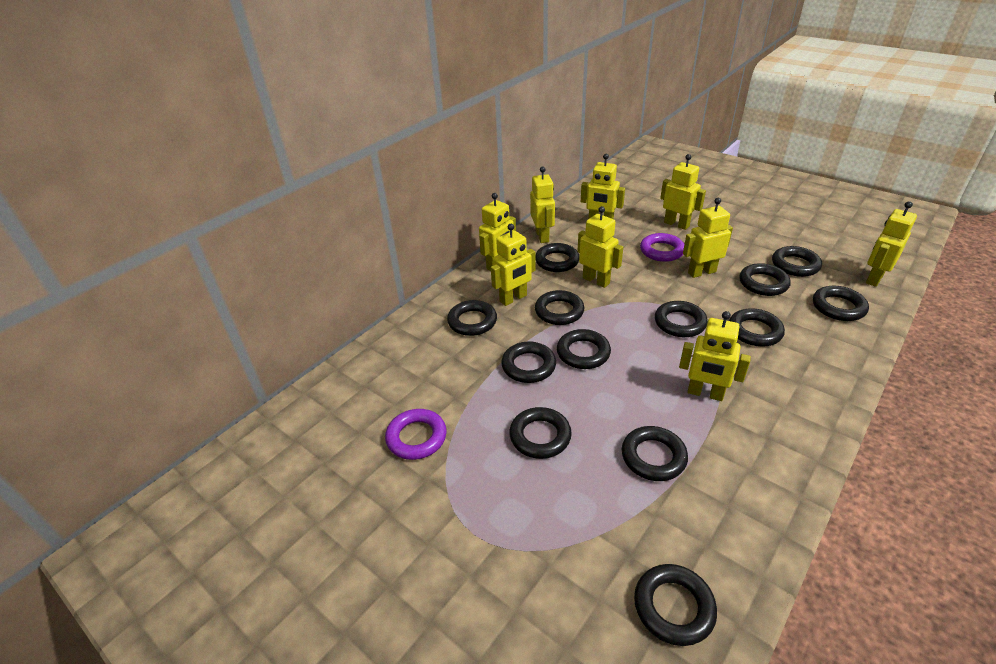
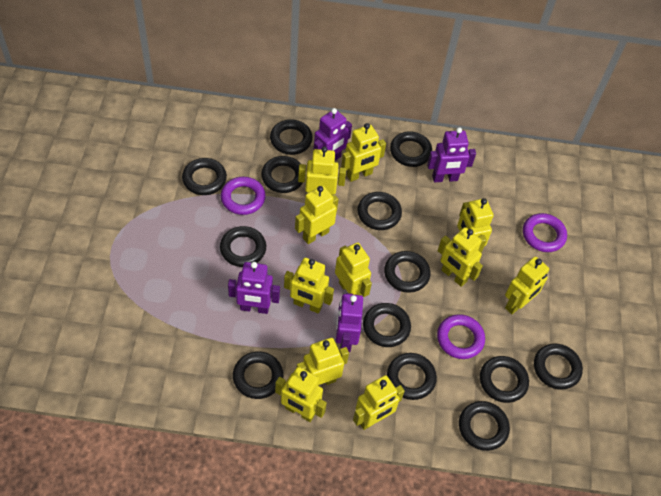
purple ring: 2 -> 3
purple robot: 0 -> 4
yellow robot: 9 -> 11

